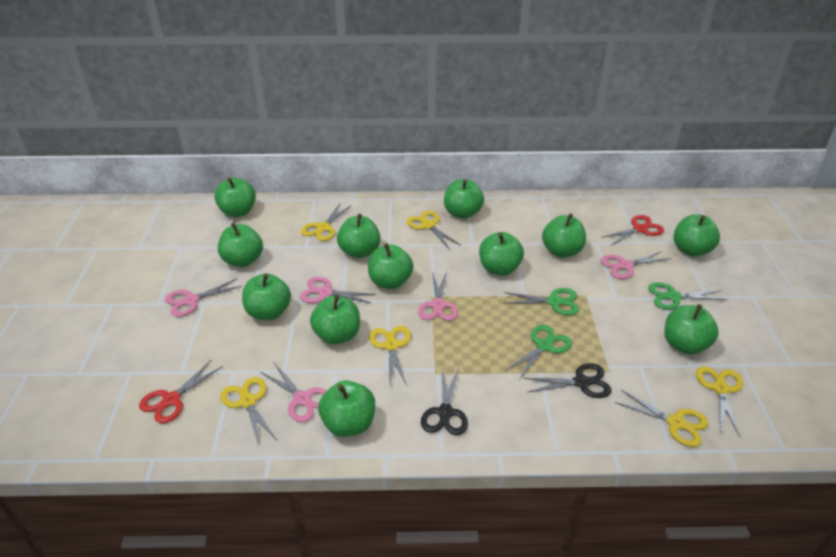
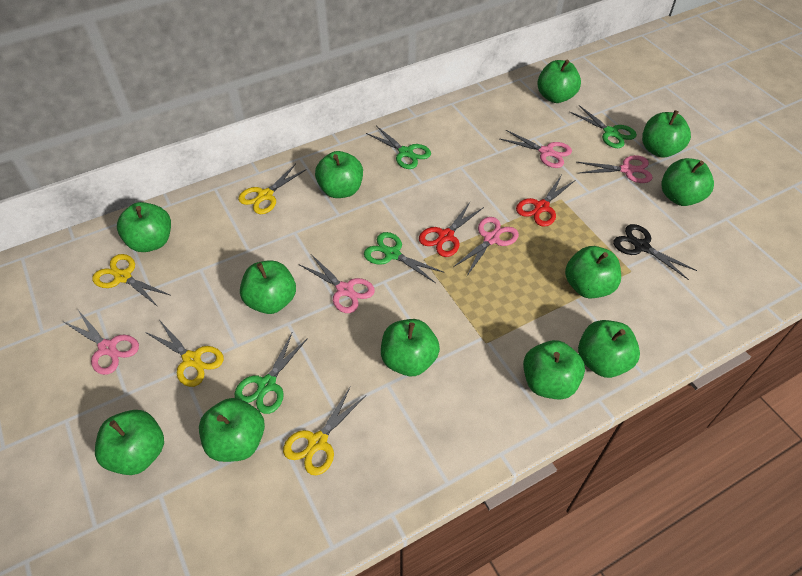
black scissors: 2 -> 1
green scissors: 3 -> 4
yellow scissors: 6 -> 4

